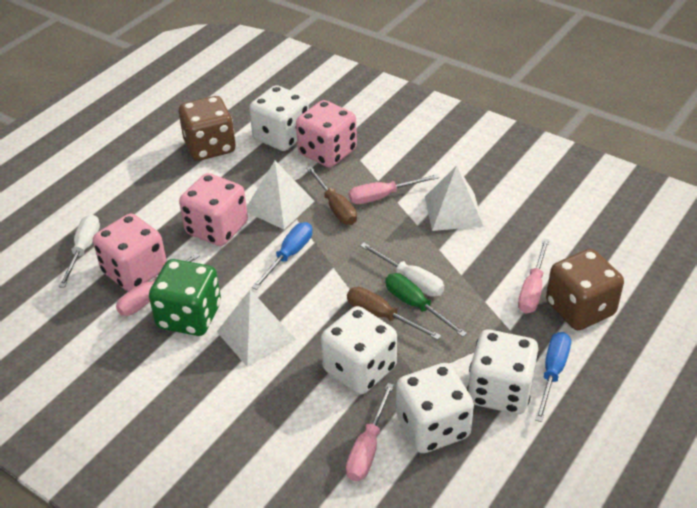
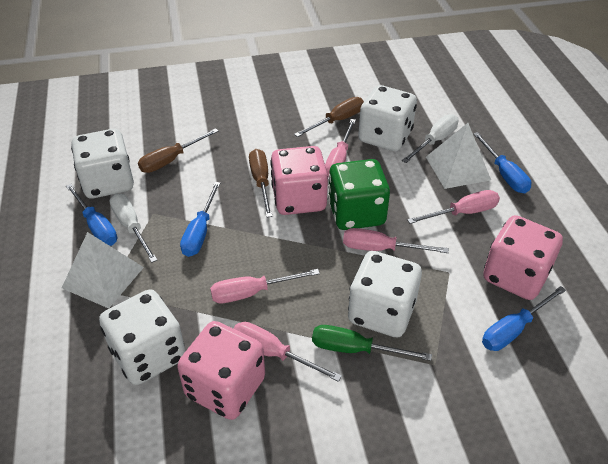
blue screwdriver: 2 -> 4
brown dice: 2 -> 0
brown screwdriver: 2 -> 3
pink screwdriver: 4 -> 5
white pyramid: 3 -> 2

